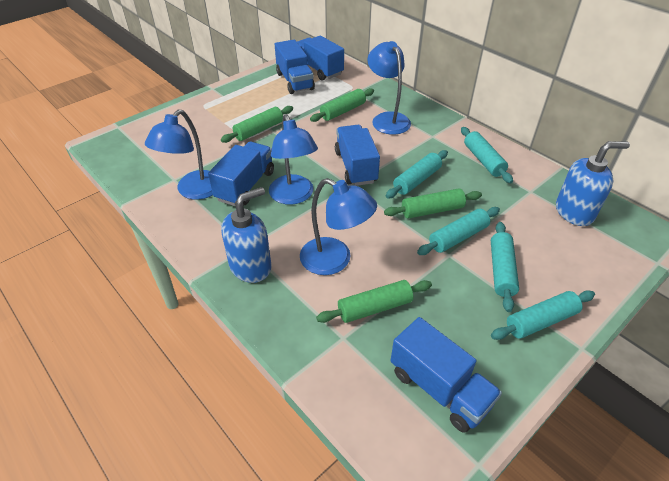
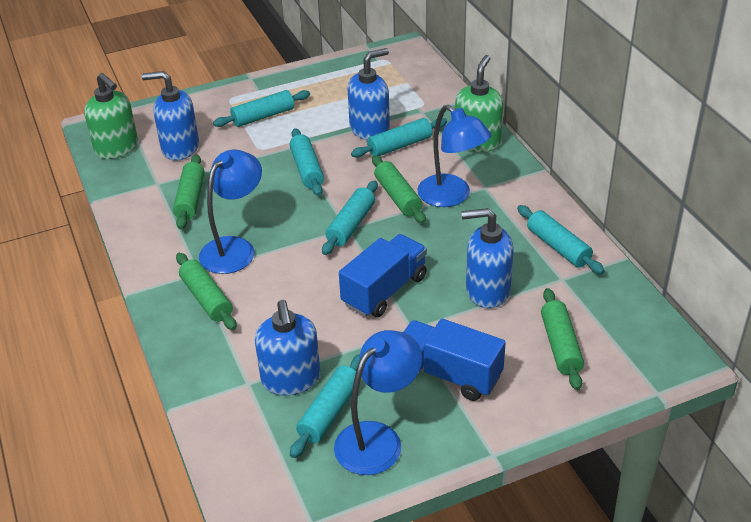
blue lamp: 4 -> 3
blue soap dispenser: 2 -> 4
blue truck: 5 -> 2
green soap dispenser: 0 -> 2
turquoise rolling pin: 5 -> 6

